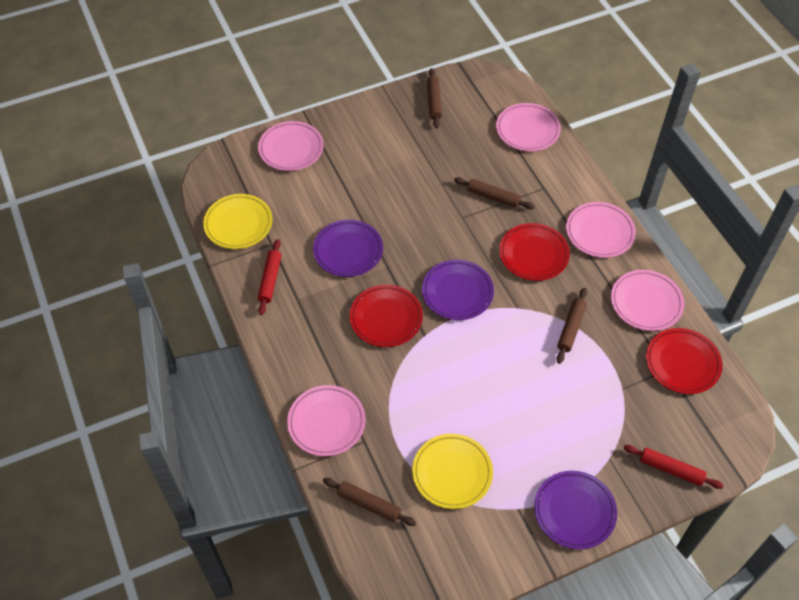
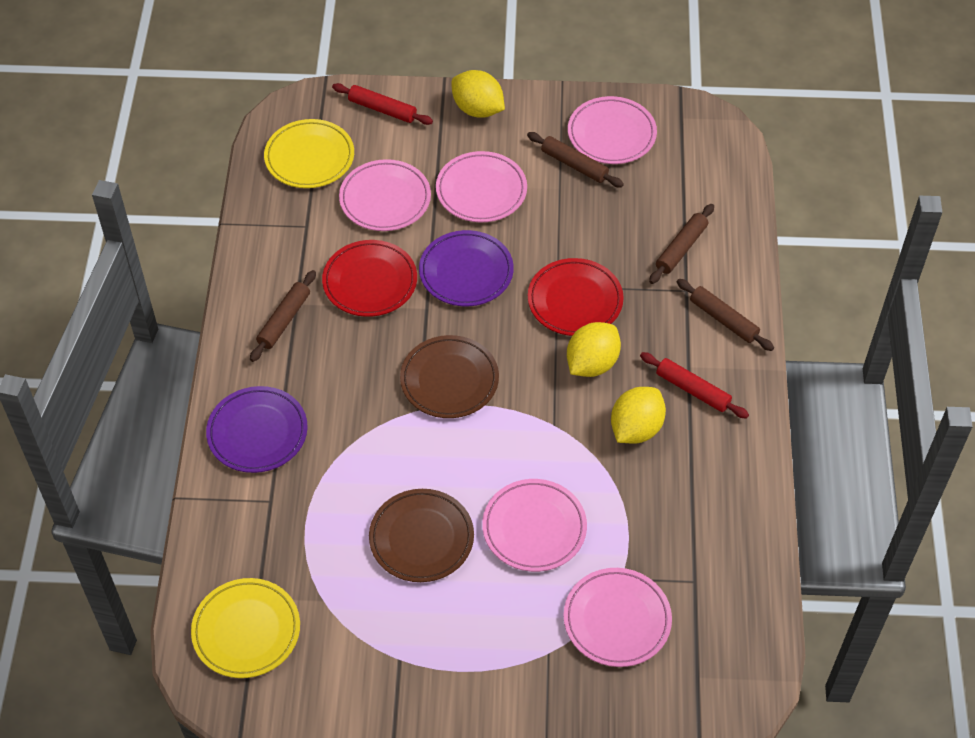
brown plate: 0 -> 2
purple plate: 3 -> 2
red plate: 3 -> 2
yellow lemon: 0 -> 3

